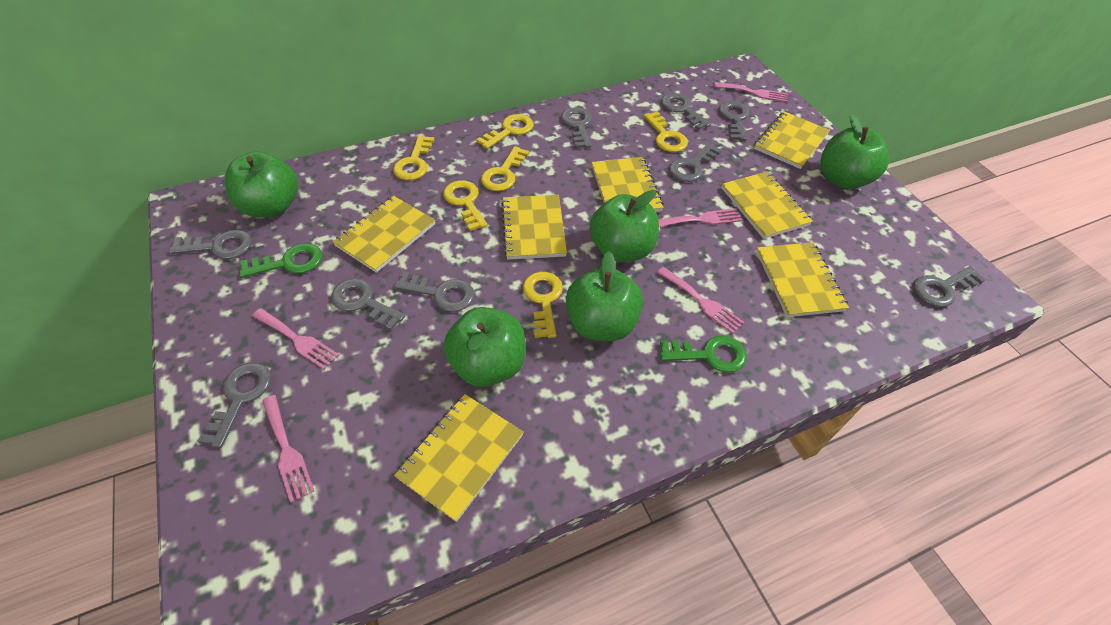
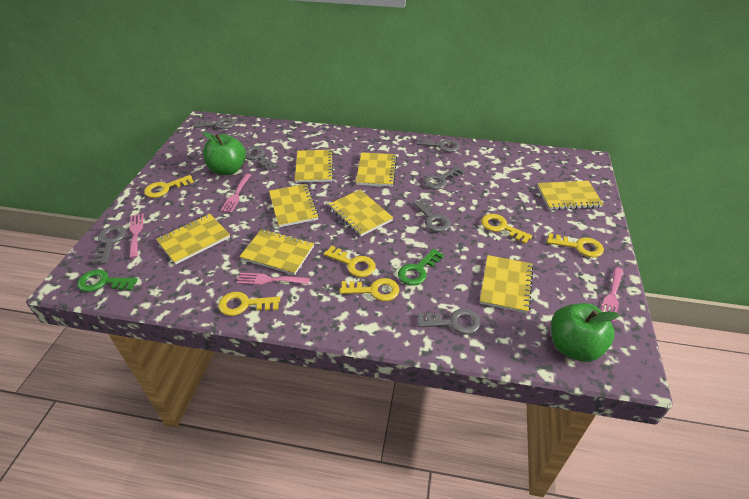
green apple: 5 -> 2
grey key: 9 -> 7
pink fork: 5 -> 4
yellow notebook: 7 -> 8

